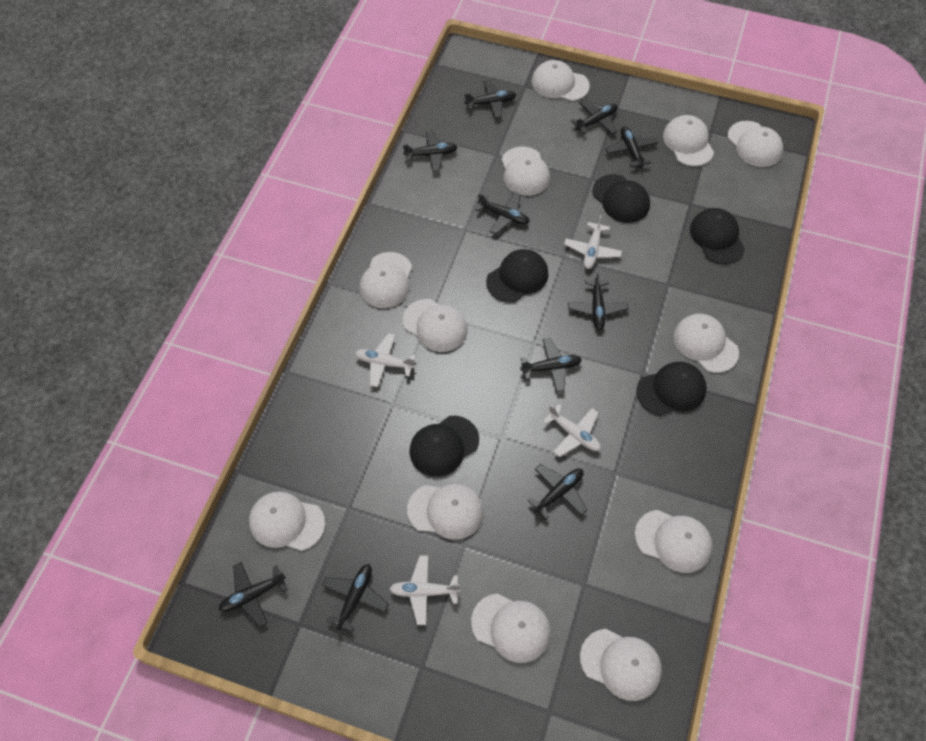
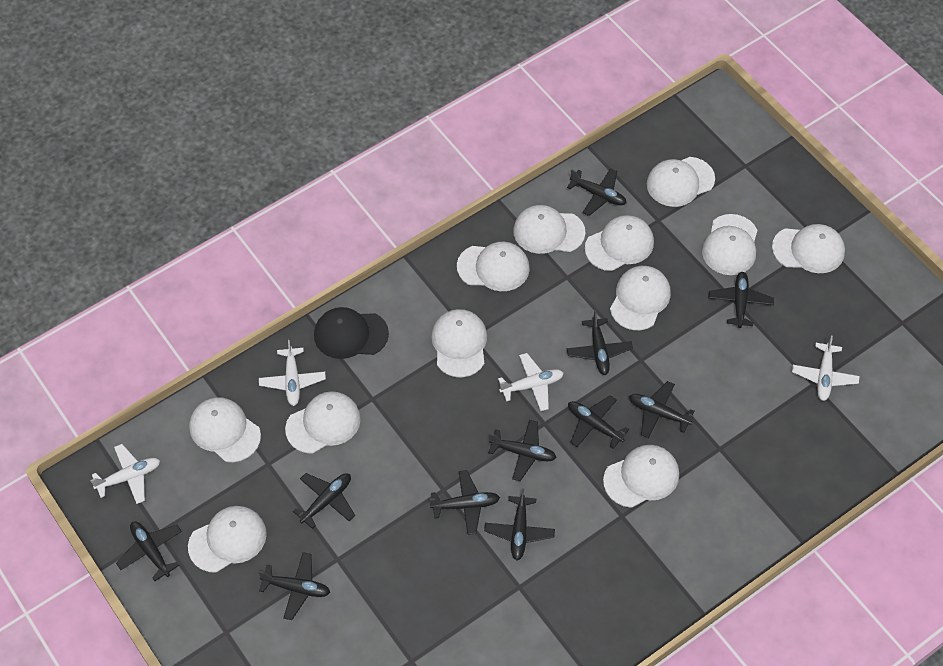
black cap: 5 -> 1
black plane: 10 -> 11

